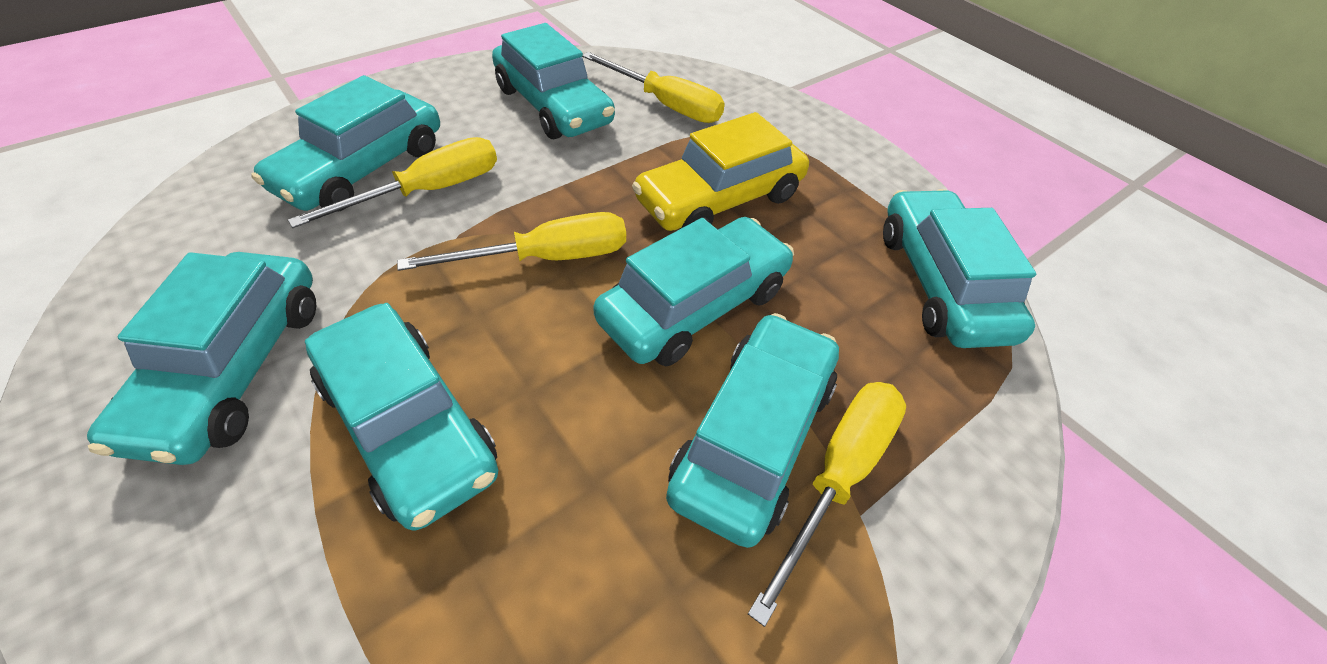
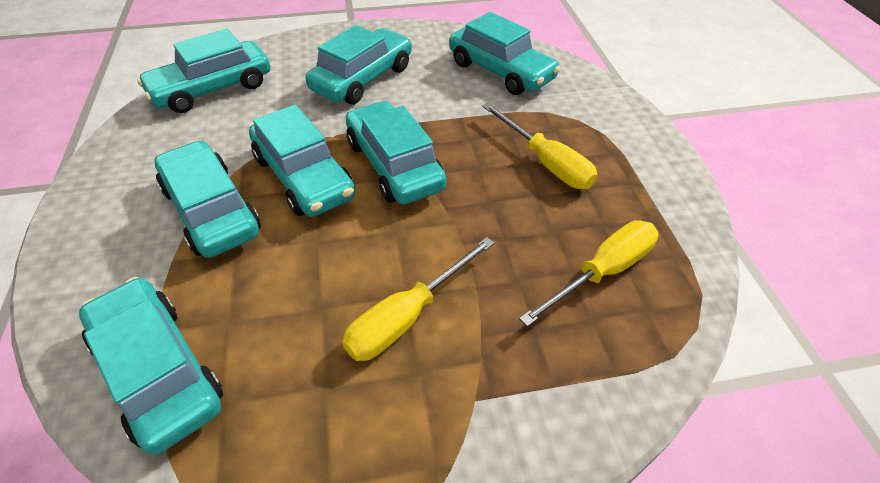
yellow car: 1 -> 0
yellow screwdriver: 4 -> 3

